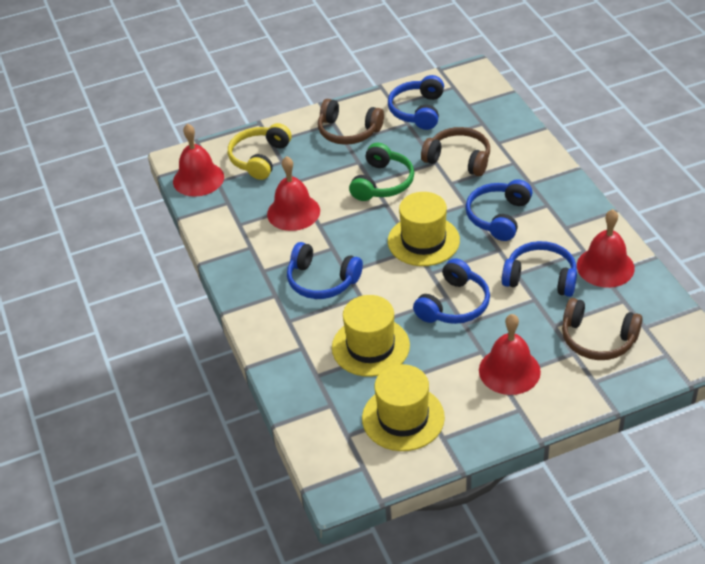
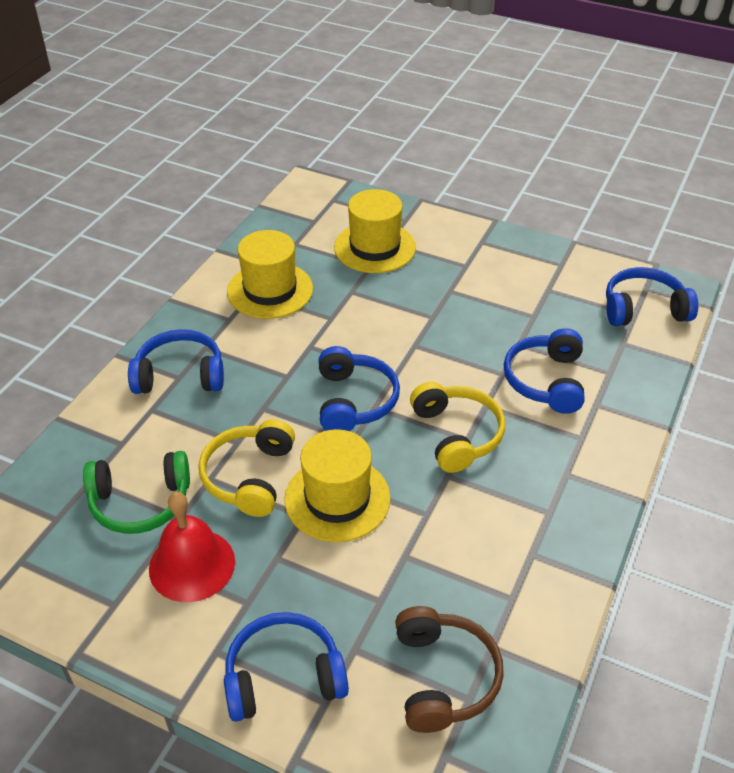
brown headphones: 3 -> 1
red bell: 4 -> 1
yellow headphones: 1 -> 2

